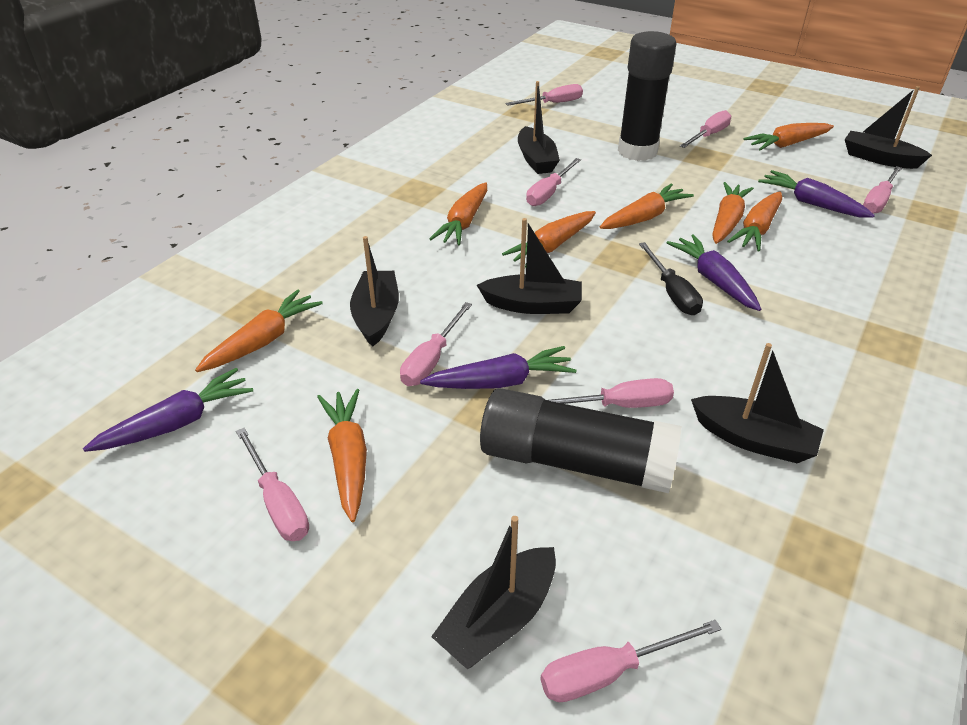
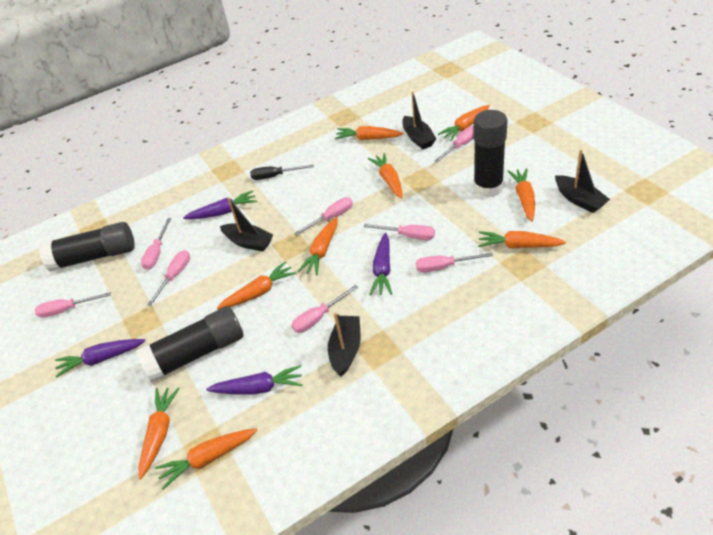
black boat: 6 -> 4
black glue stick: 2 -> 3
orange carrot: 8 -> 9

